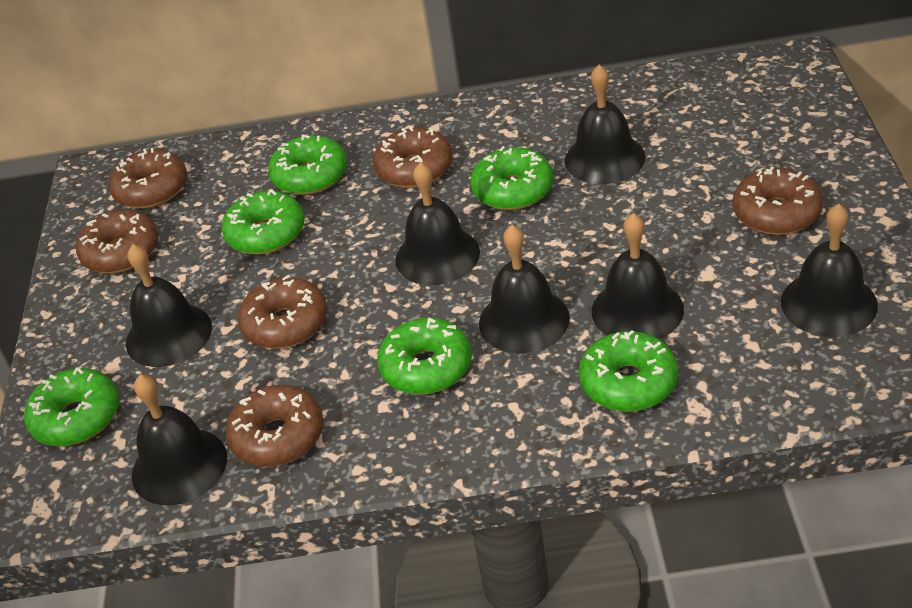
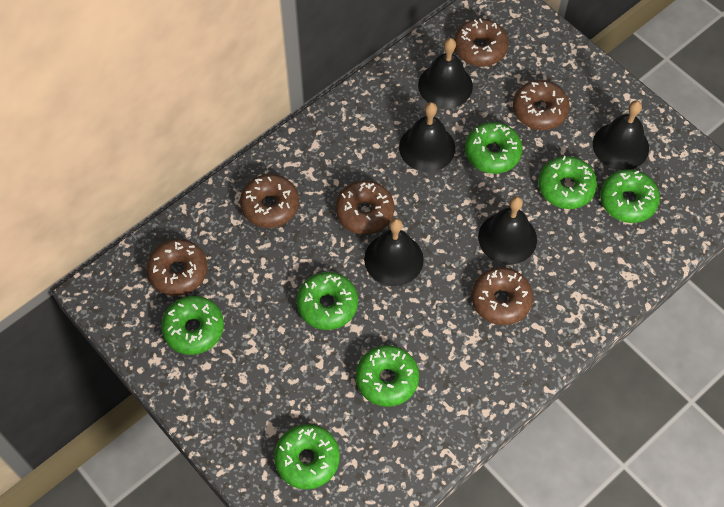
black bell: 7 -> 5
green donut: 6 -> 7

